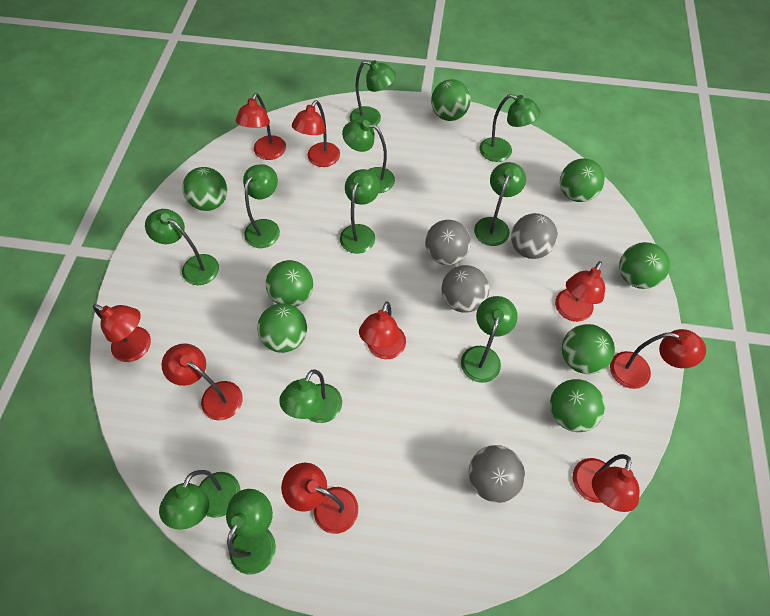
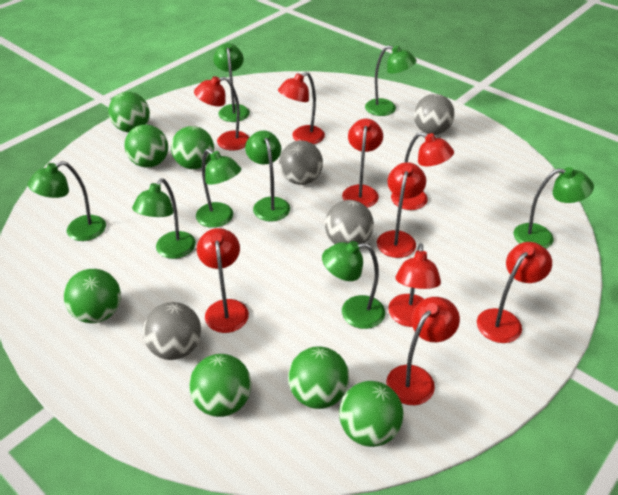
green ball: 8 -> 7
green lamp: 11 -> 8

